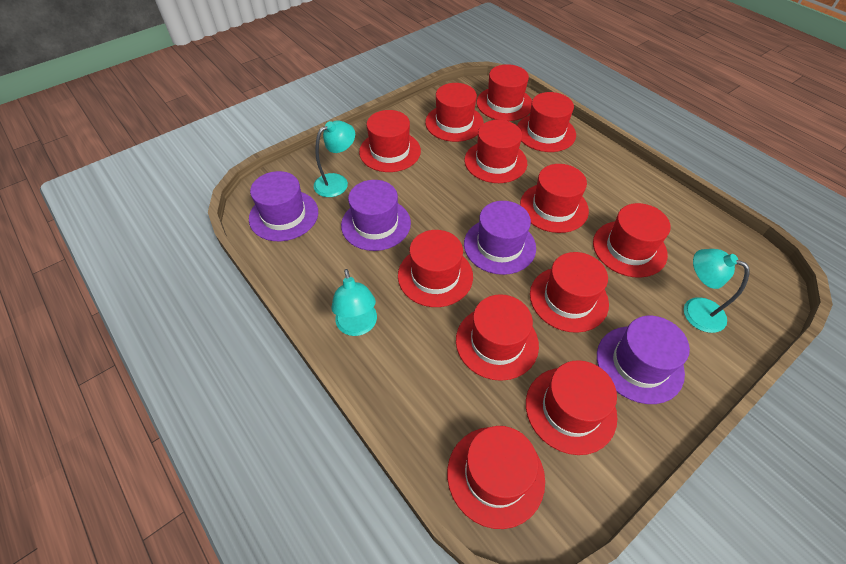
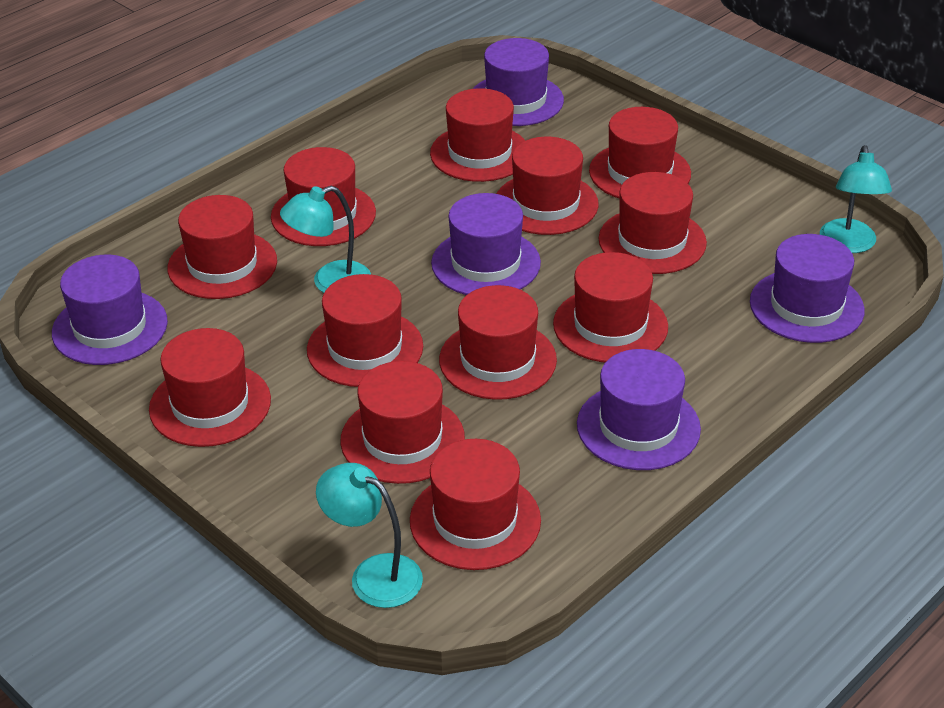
purple hat: 4 -> 5

